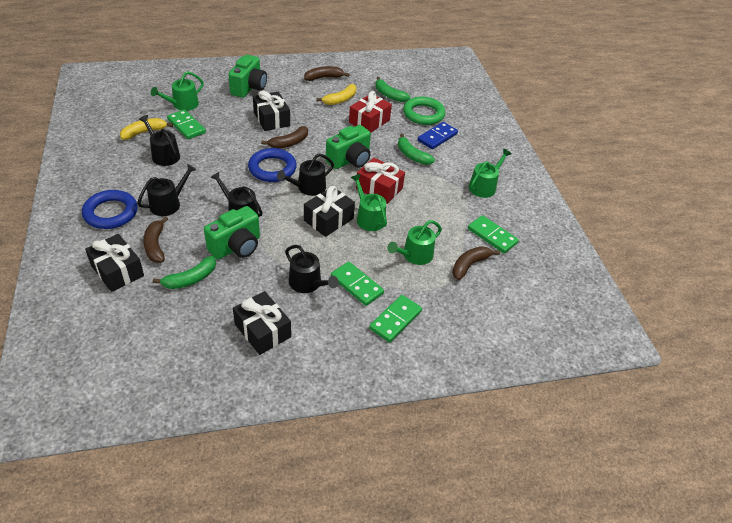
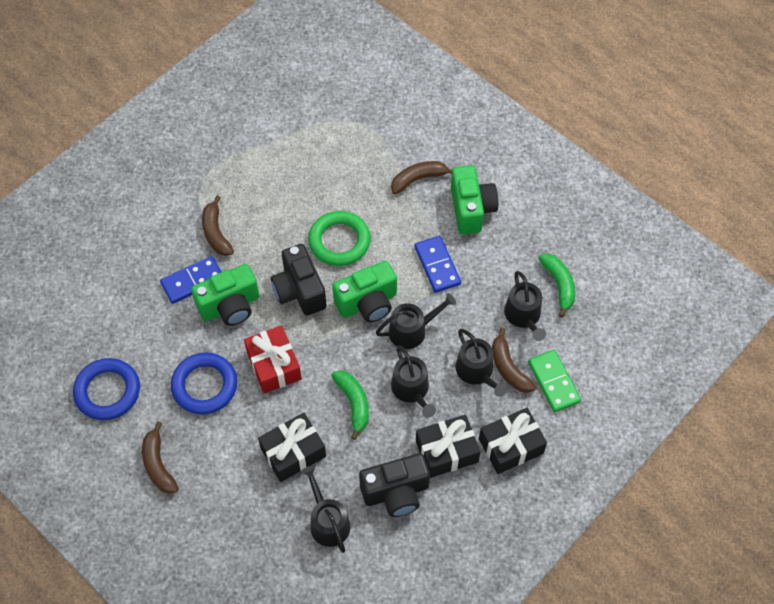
black camera: 0 -> 2
black gift: 4 -> 3
blue domino: 1 -> 2
green banana: 3 -> 2
green domino: 4 -> 1
green watering can: 4 -> 0
red gift: 2 -> 1
yellow banana: 2 -> 0

